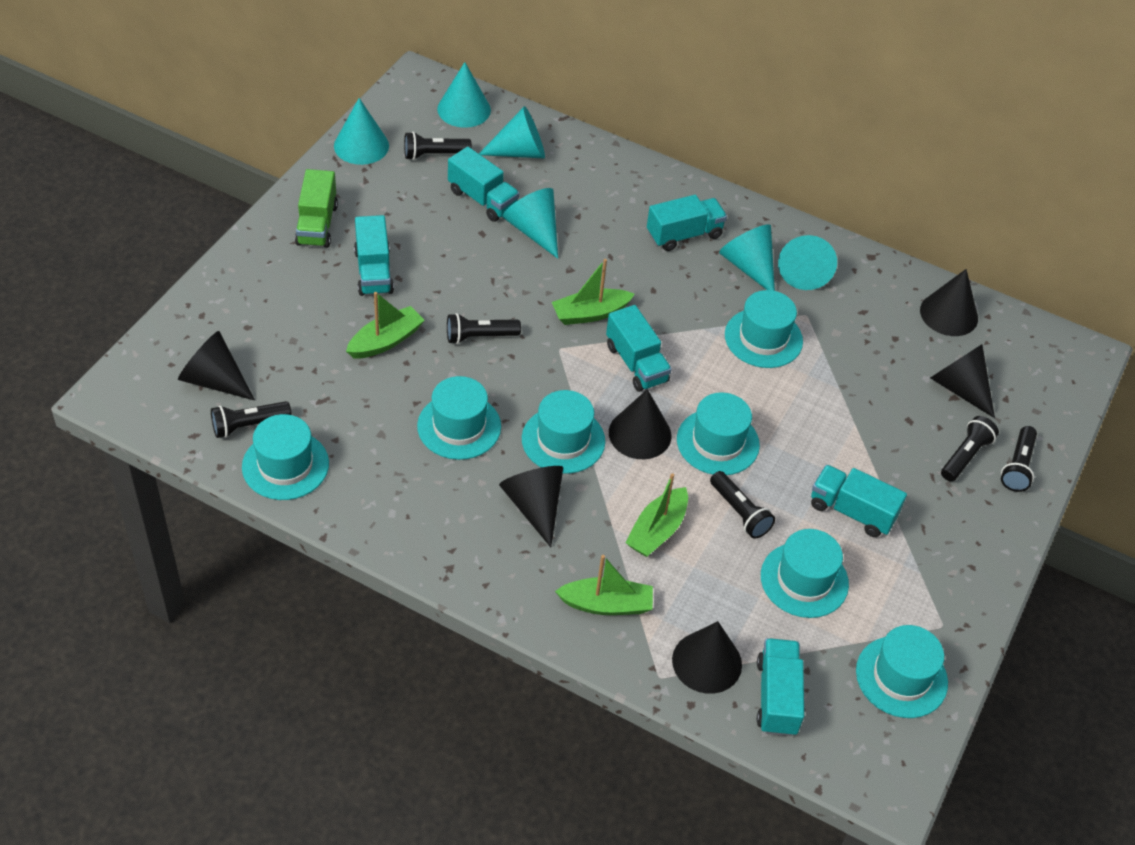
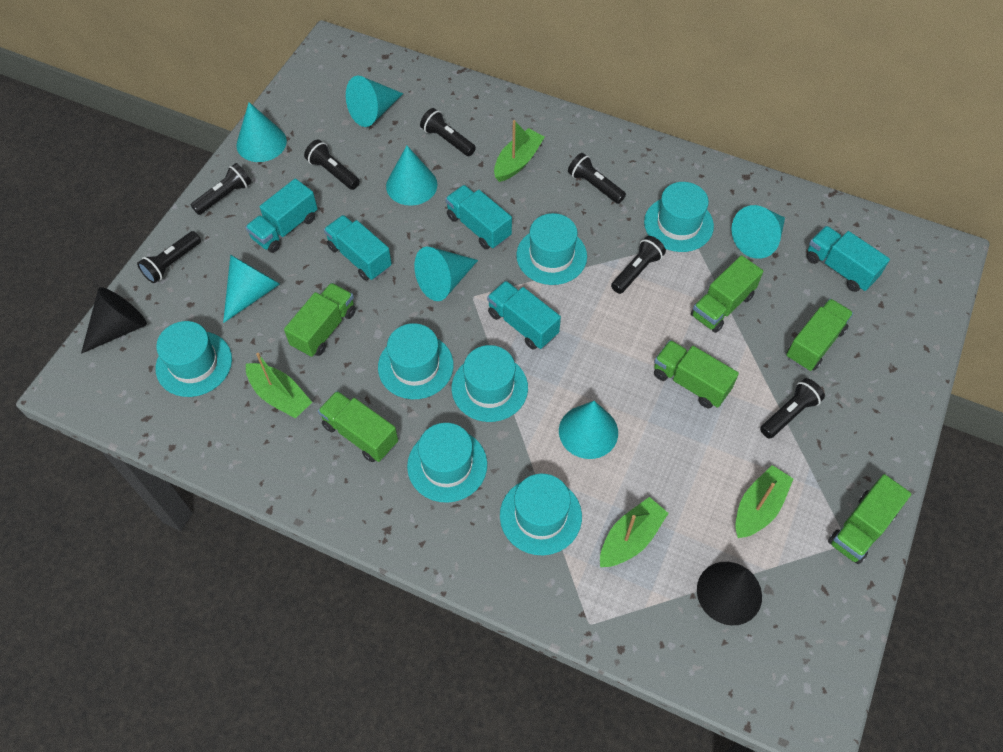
black cone: 6 -> 2
black flashlight: 6 -> 7
green truck: 1 -> 6
turquoise cone: 6 -> 7
turquoise truck: 6 -> 5

